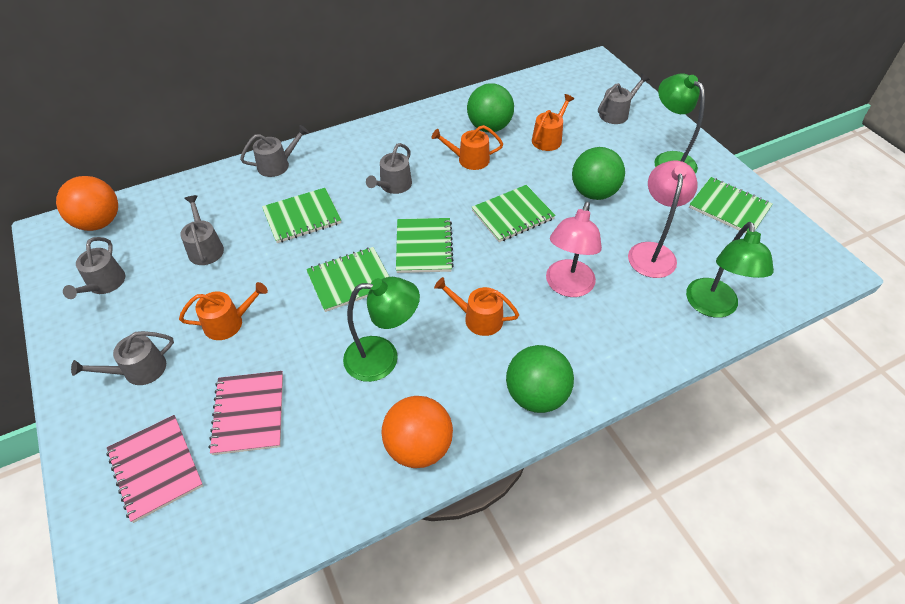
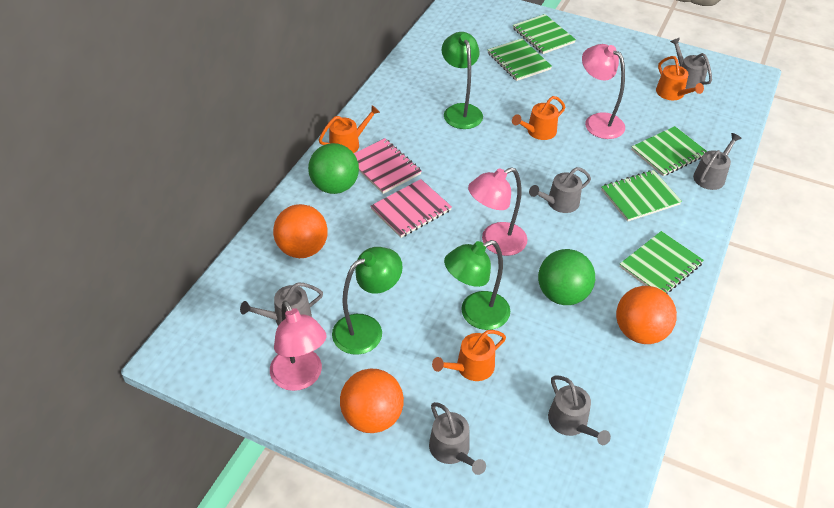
green ball: 3 -> 2
orange ball: 2 -> 3
pink lamp: 2 -> 3

